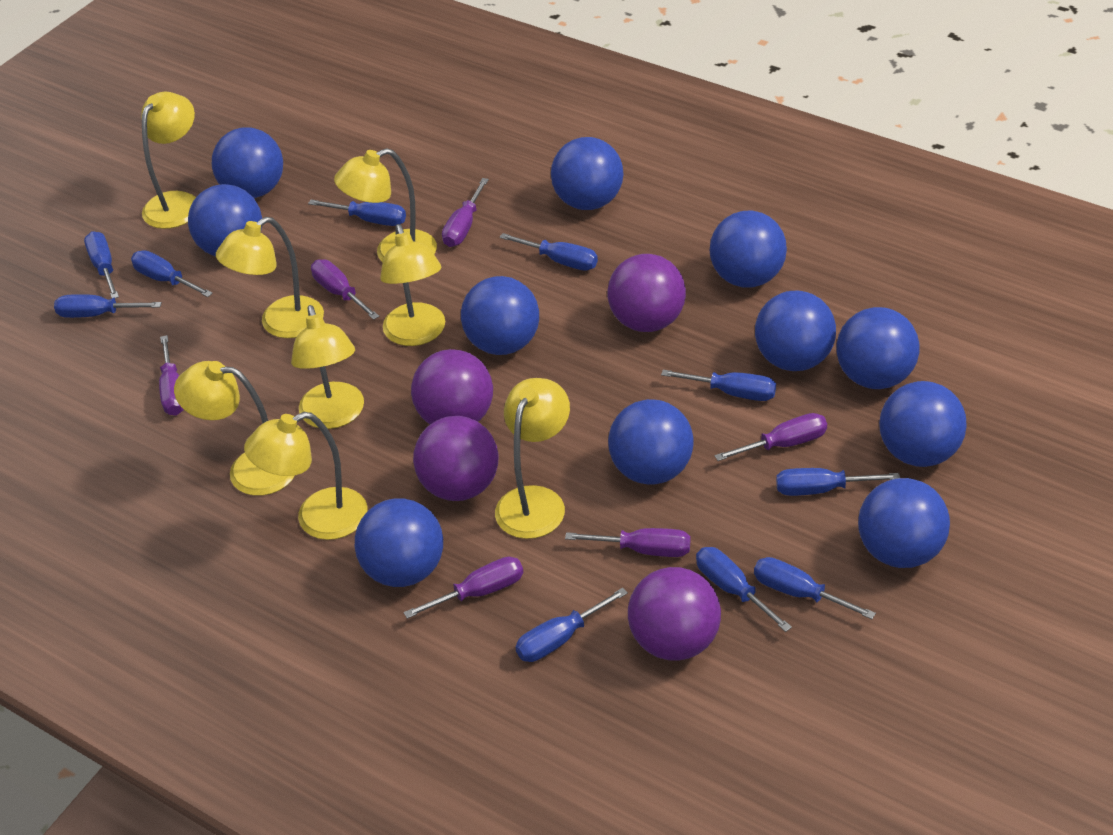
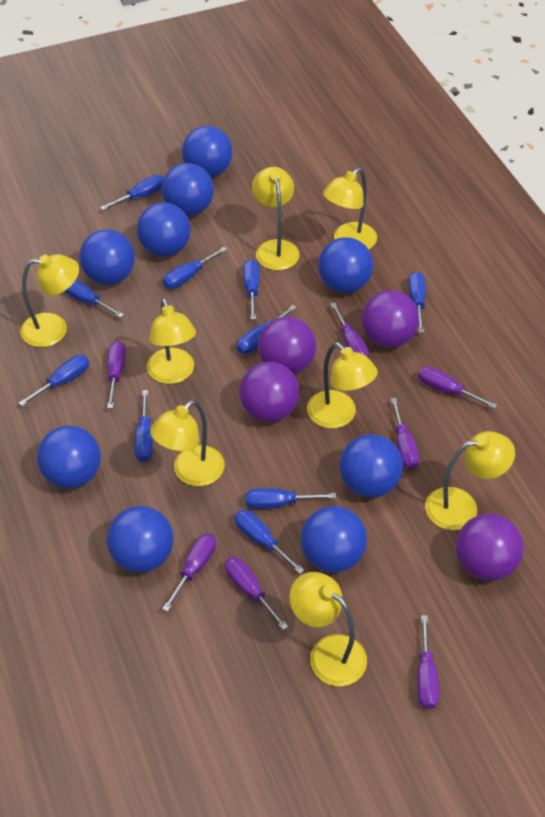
blue ball: 11 -> 9
purple screwdriver: 6 -> 7

